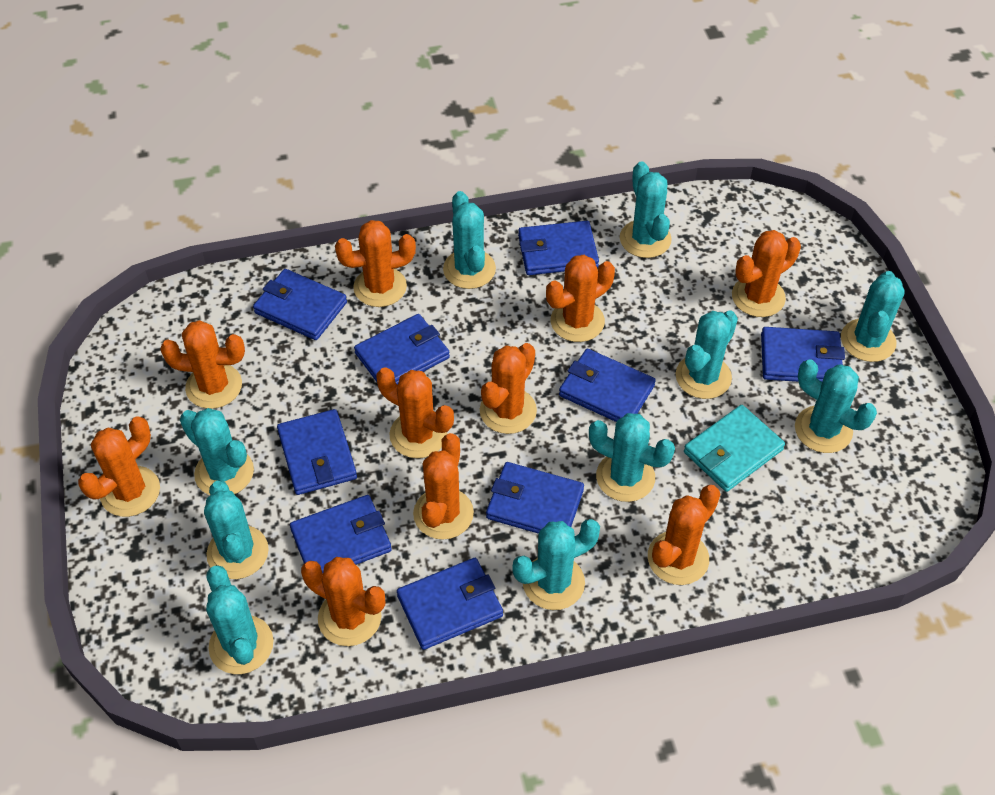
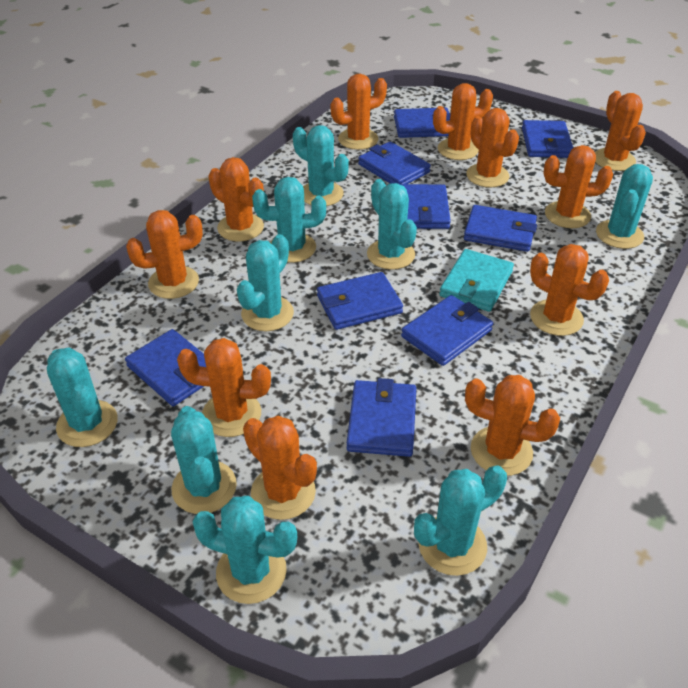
orange cactus: 10 -> 11
turquoise cactus: 10 -> 9

